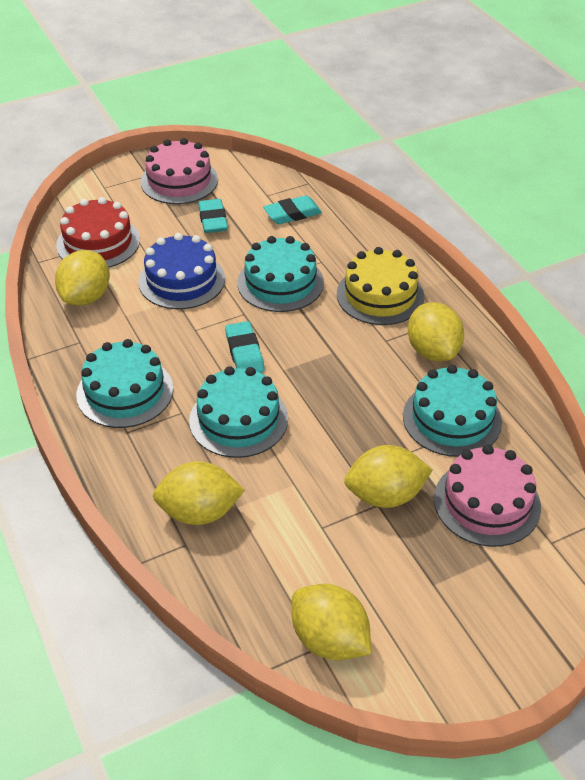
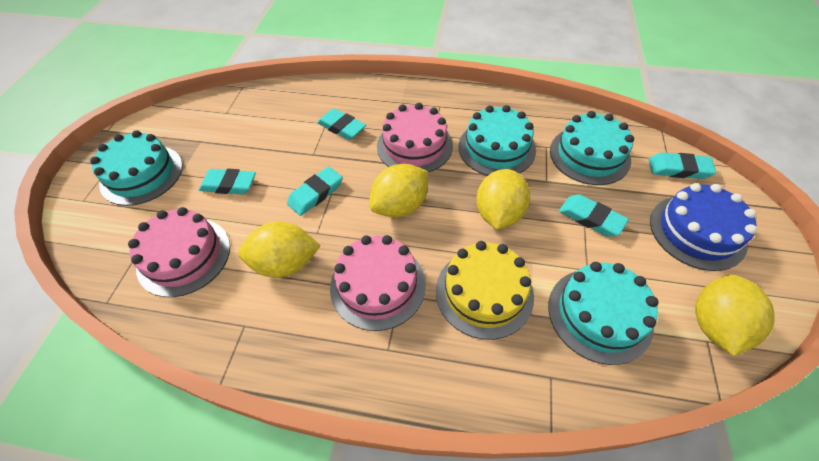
pink cake: 2 -> 3
red cake: 1 -> 0
turquoise eraser: 3 -> 5
yellow lemon: 5 -> 4

